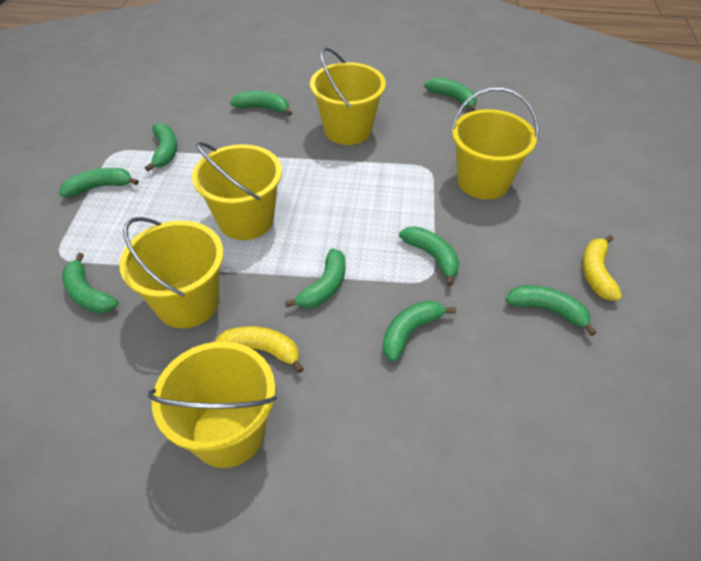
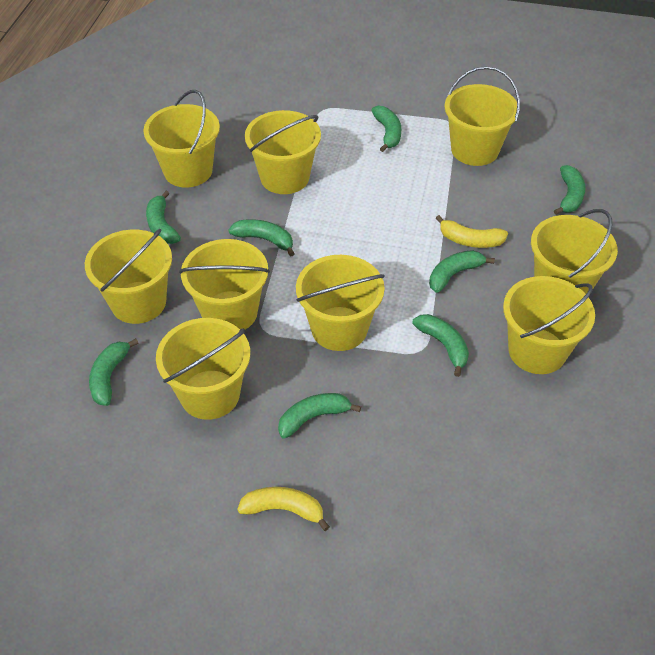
green banana: 9 -> 8
yellow bucket: 5 -> 9

